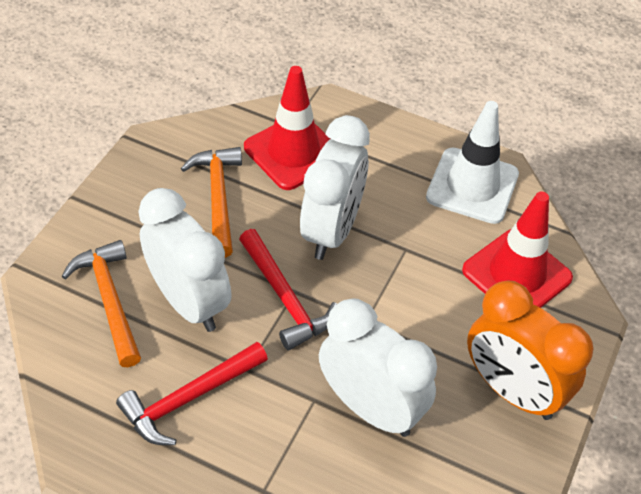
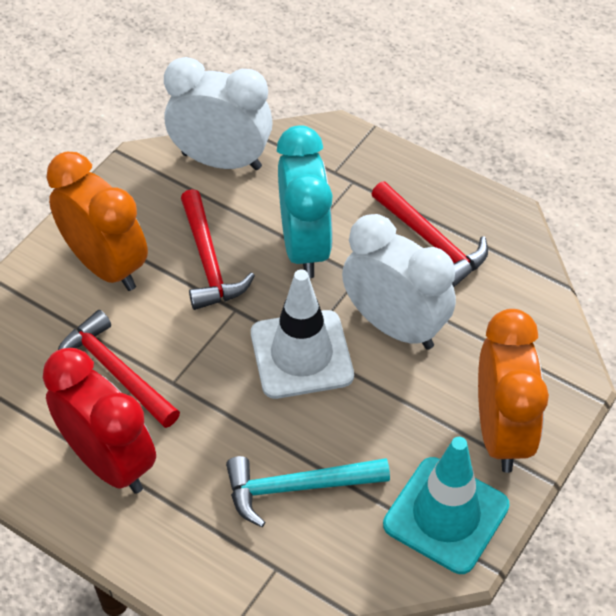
orange clock: 1 -> 2
orange hammer: 2 -> 0
red clock: 0 -> 1
red hammer: 2 -> 3
red traffic cone: 2 -> 0
turquoise clock: 0 -> 1
turquoise hammer: 0 -> 1
turquoise traffic cone: 0 -> 1
white clock: 3 -> 2

